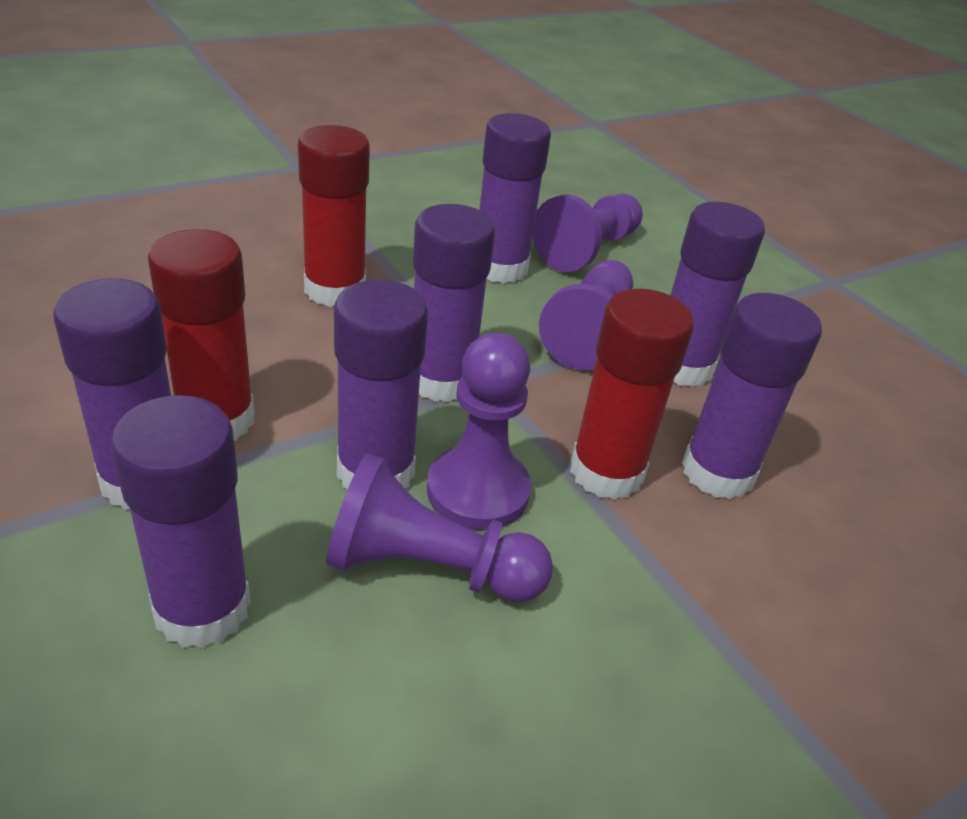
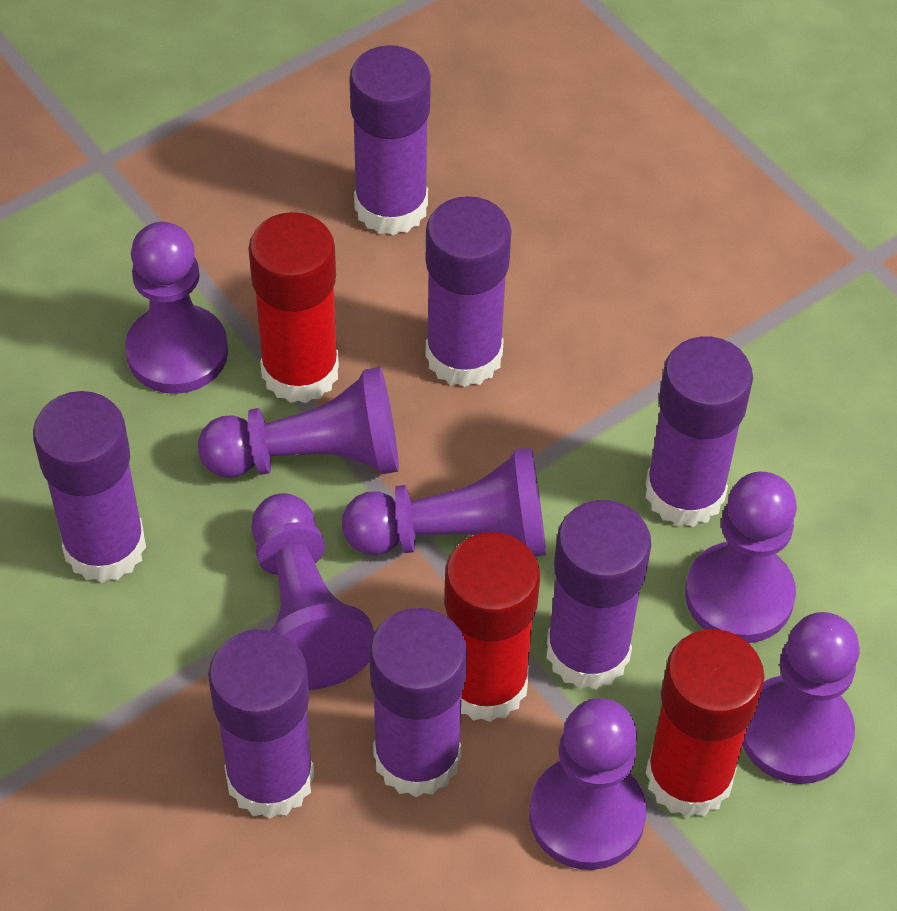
purple pawn: 4 -> 7

